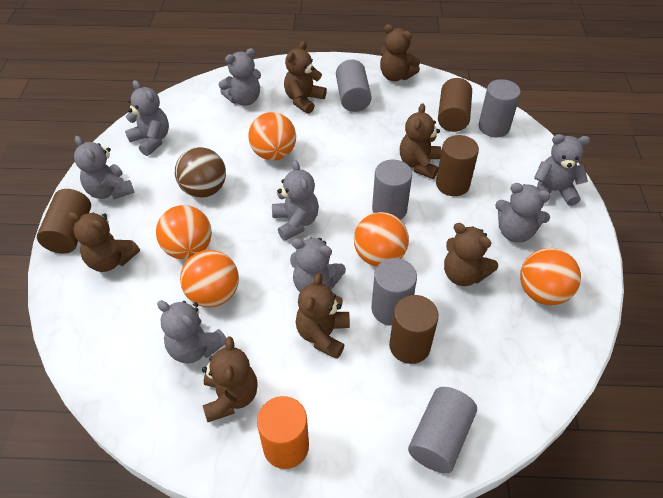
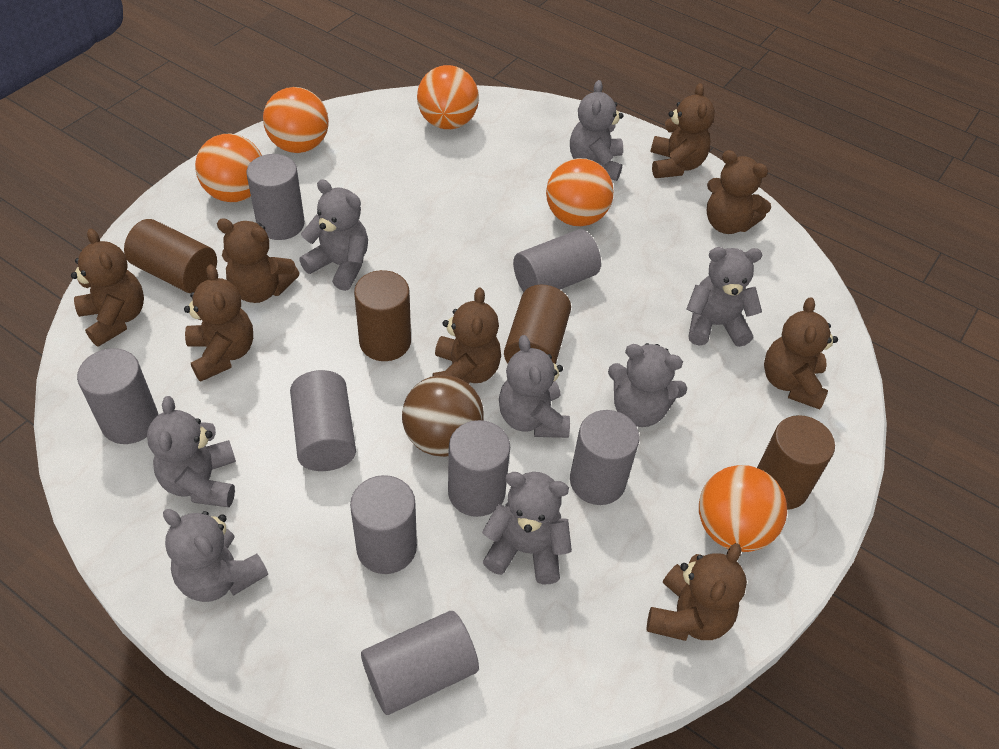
brown teddy bear: 7 -> 8
grey cylinder: 5 -> 8
orange cylinder: 1 -> 0

